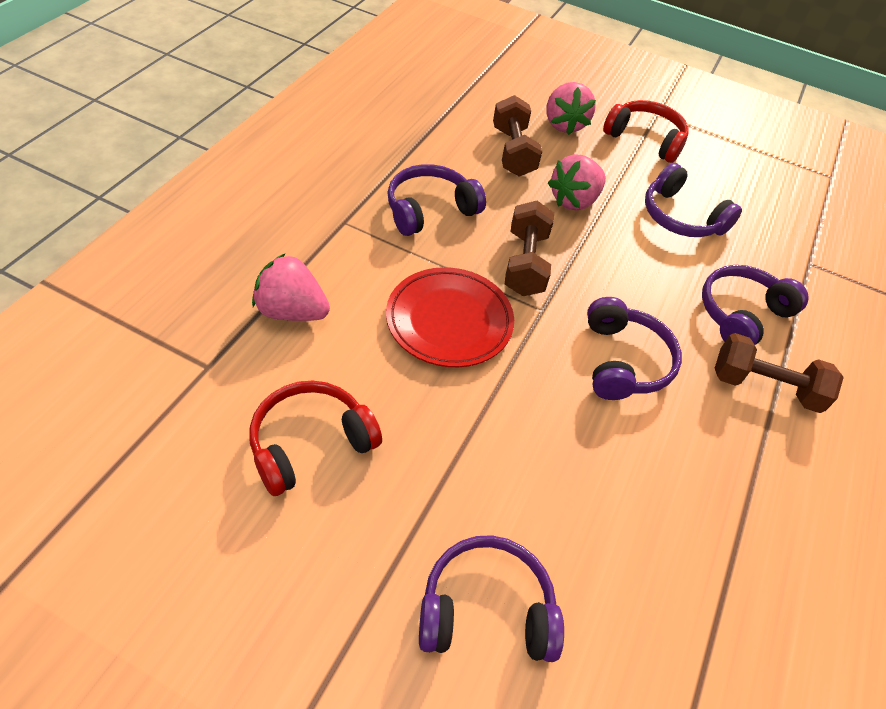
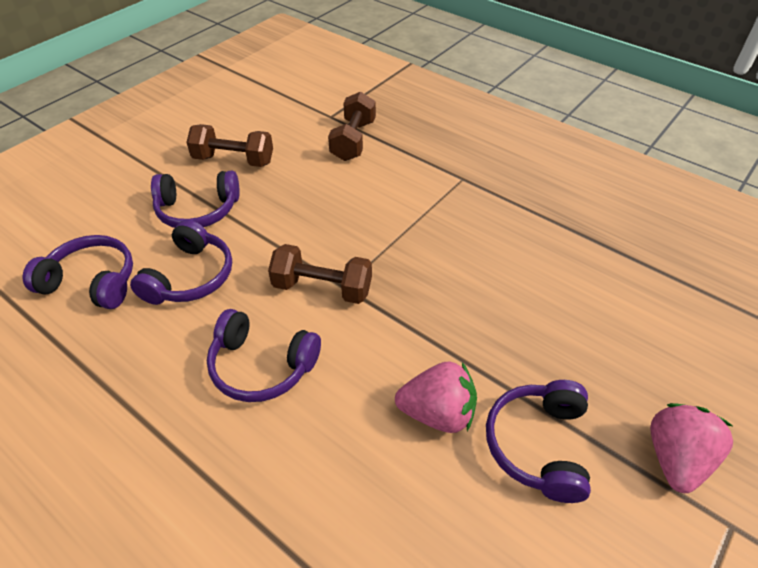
pink strawberry: 3 -> 2
red headphones: 2 -> 0
red plate: 1 -> 0

